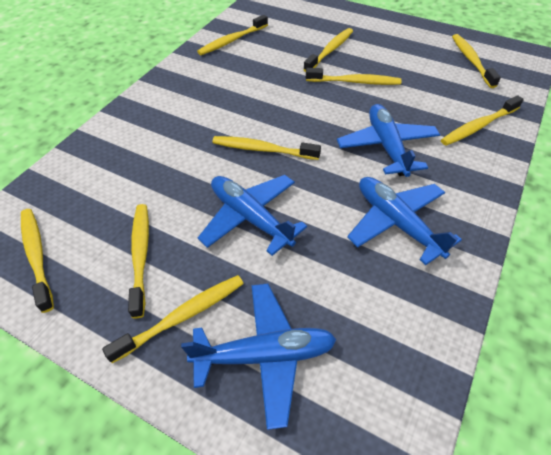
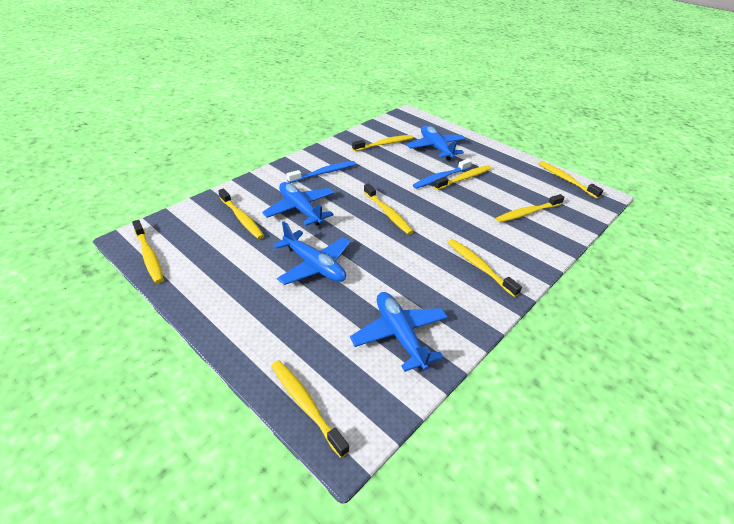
blue toothbrush: 0 -> 2

